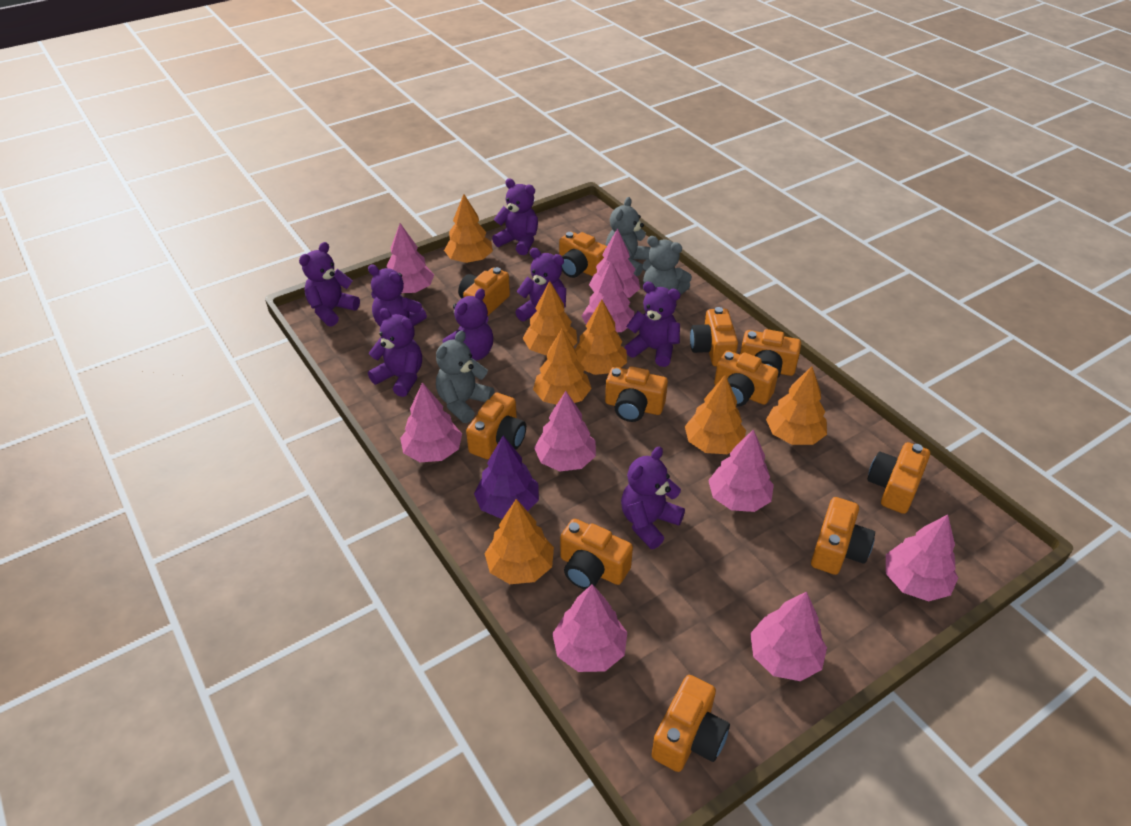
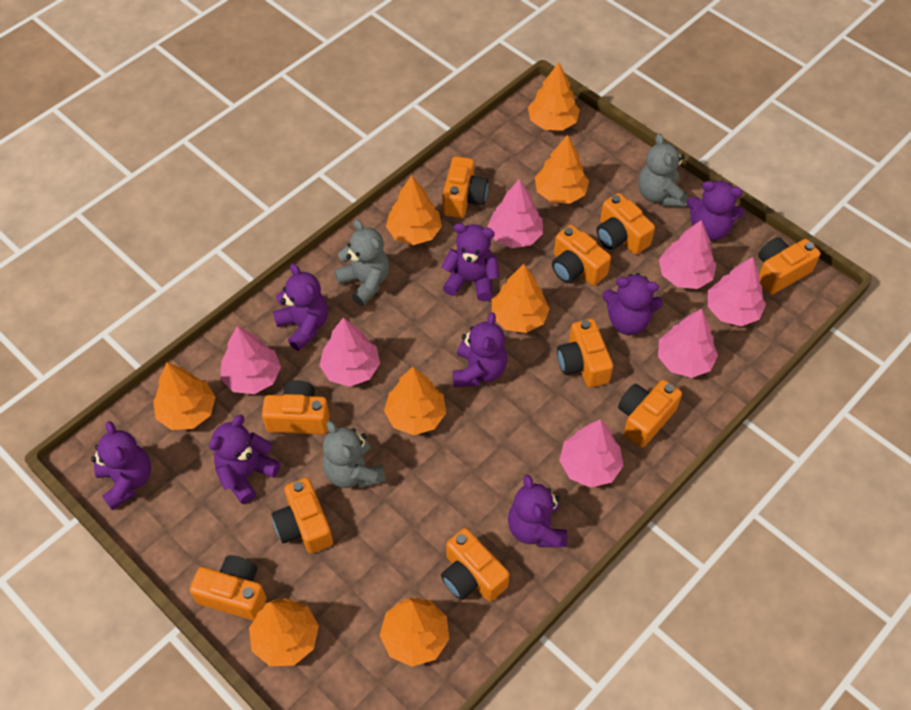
orange camera: 11 -> 10
orange tree: 7 -> 8
pink tree: 9 -> 7
purple tree: 1 -> 0

